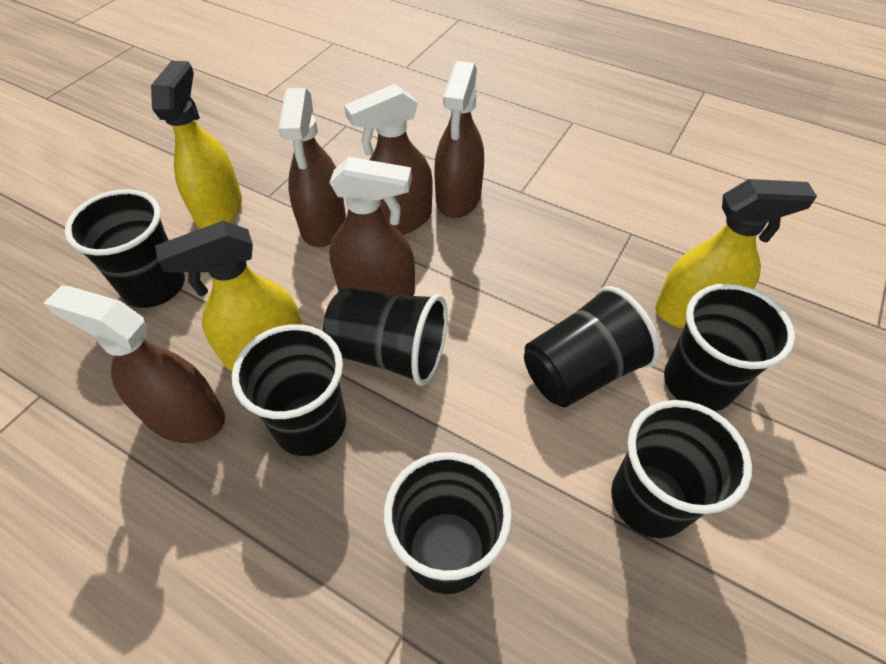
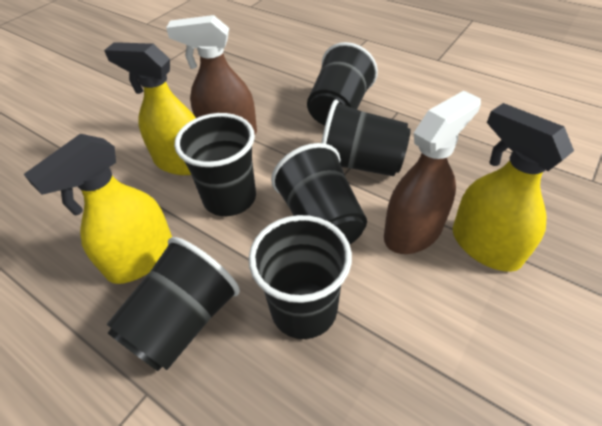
black cup: 7 -> 6
brown spray bottle: 5 -> 2

